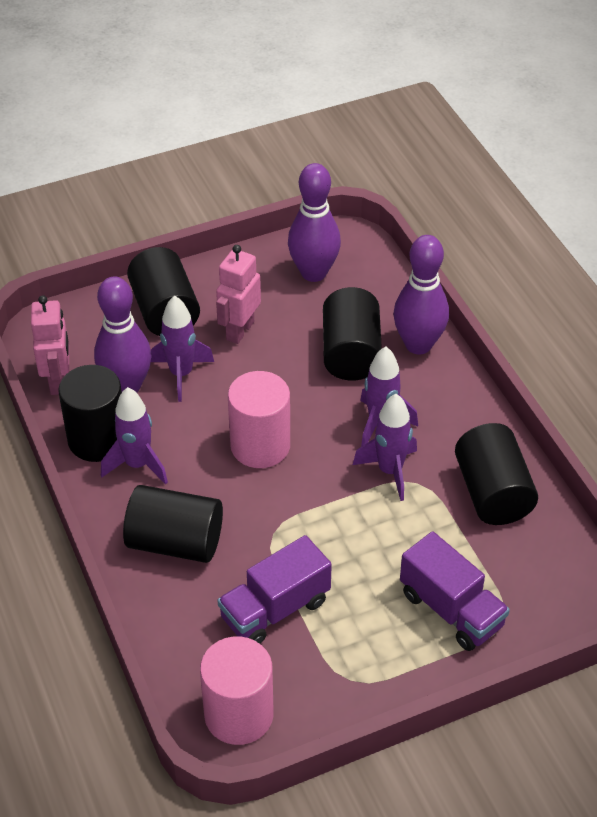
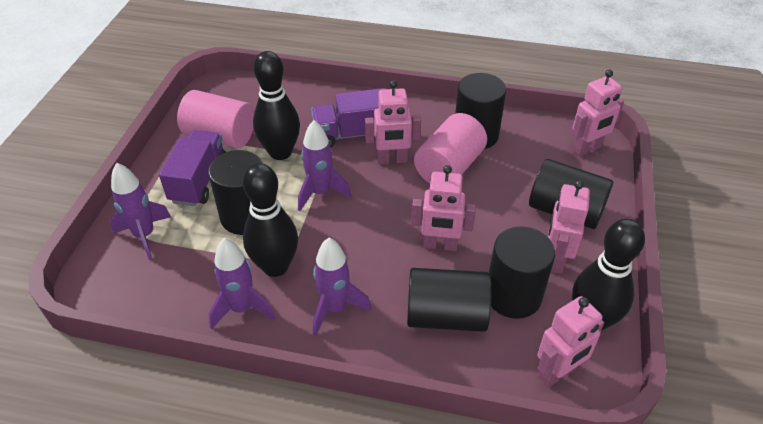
black bowling pin: 0 -> 3
pink robot: 2 -> 5
purple bowling pin: 3 -> 0

